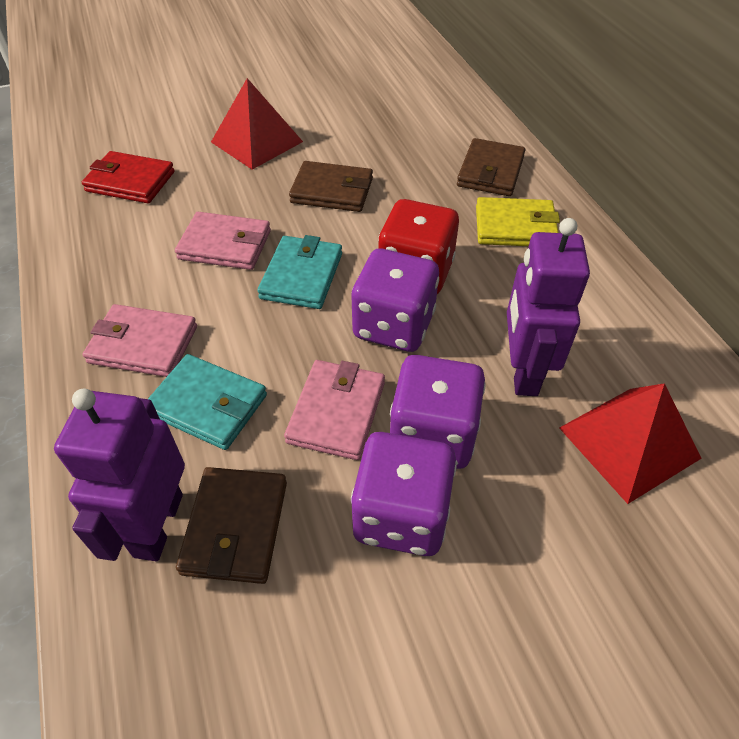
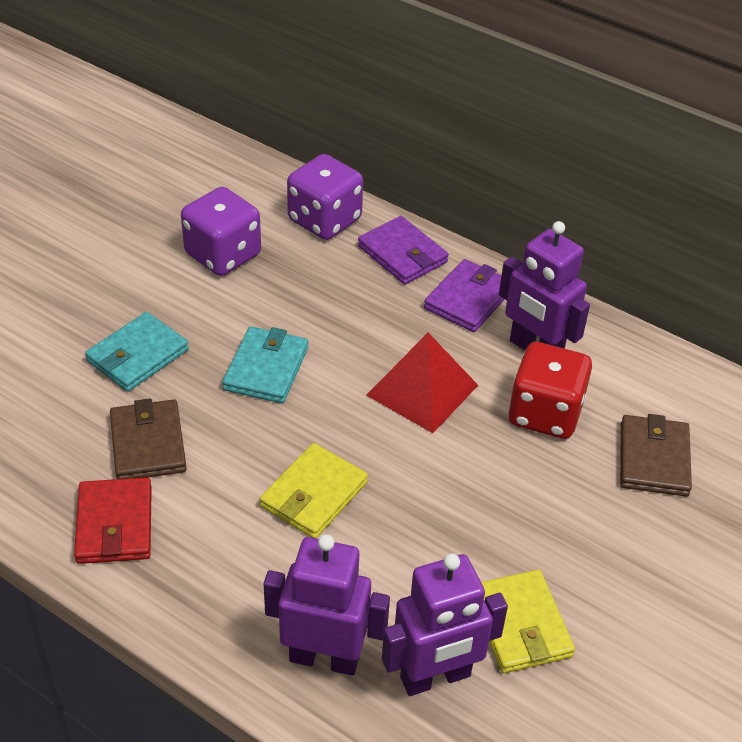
brown wallet: 3 -> 2
pink wallet: 3 -> 0
purple dice: 3 -> 2
purple robot: 2 -> 3
purple wallet: 0 -> 2
red pyramid: 2 -> 1
yellow wallet: 1 -> 2

